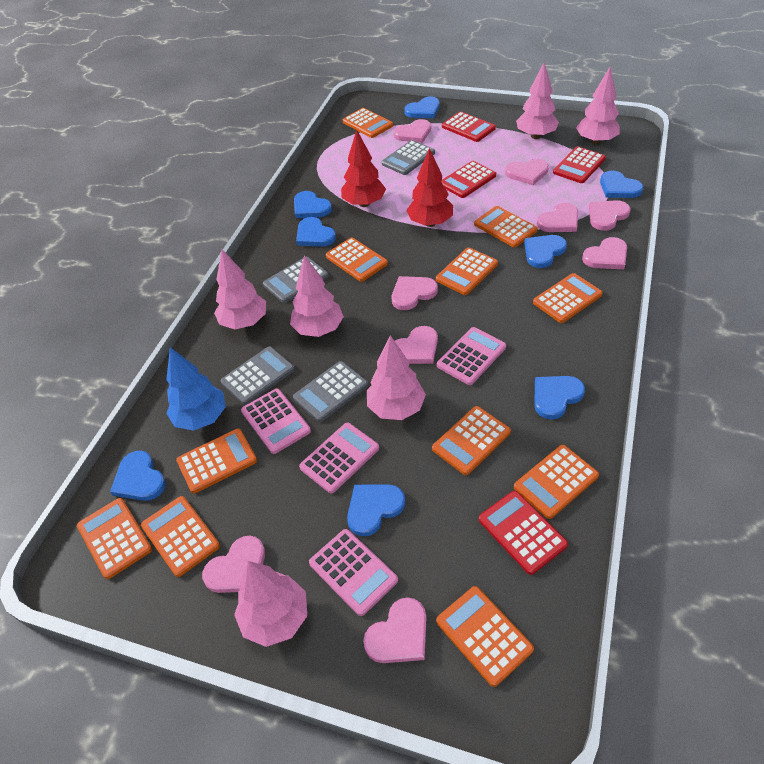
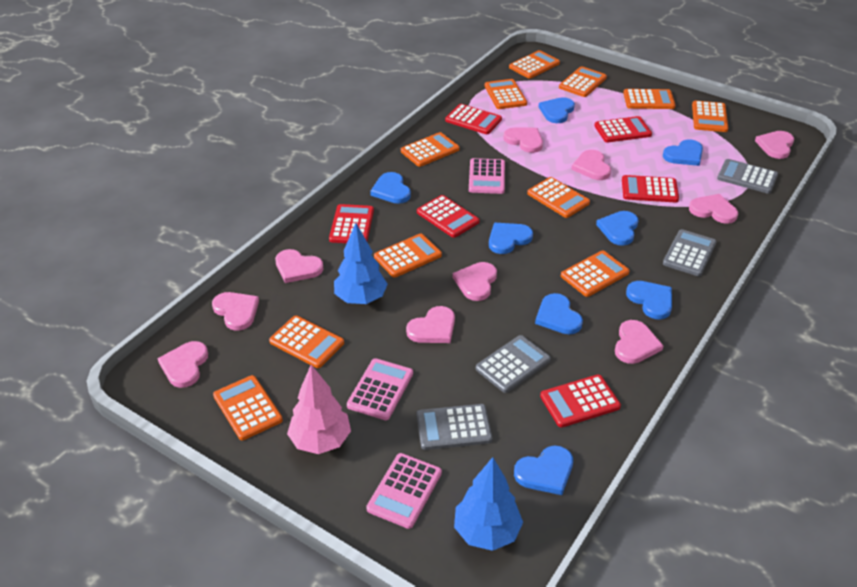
blue tree: 1 -> 2
pink calculator: 4 -> 3
pink heart: 9 -> 10
pink tree: 6 -> 1
red calculator: 4 -> 6
red tree: 2 -> 0

